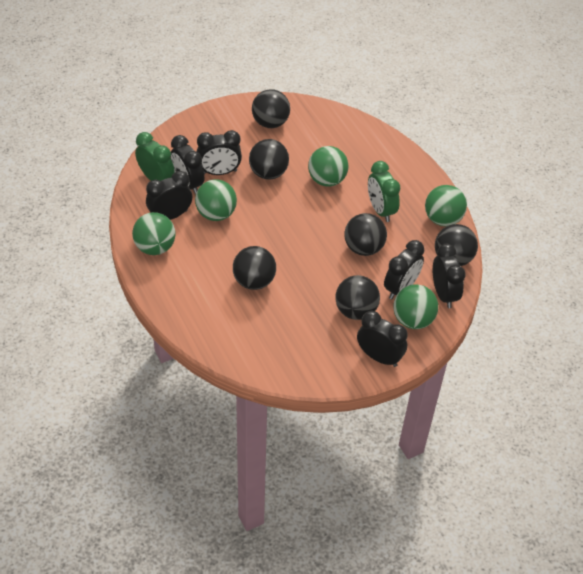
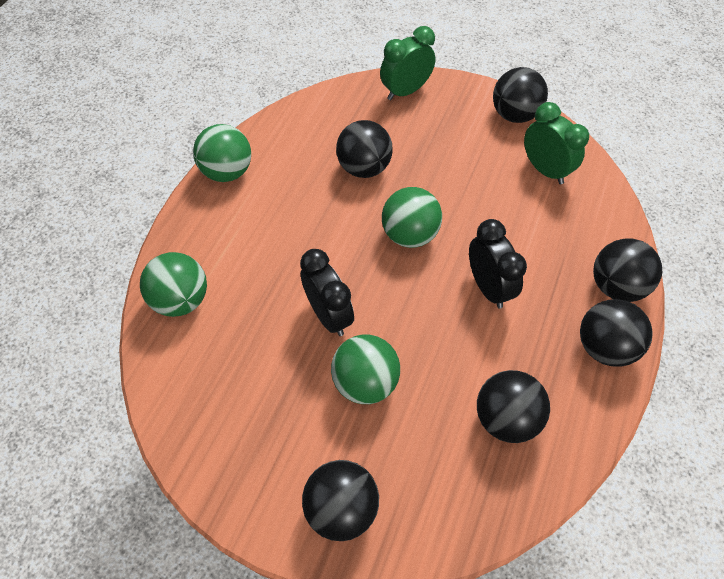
black clock: 6 -> 2
green ball: 5 -> 4

